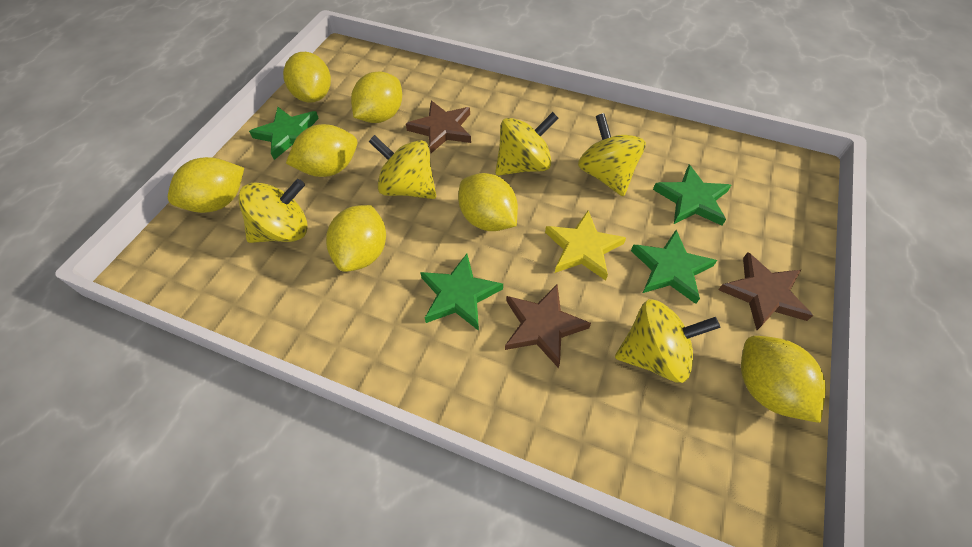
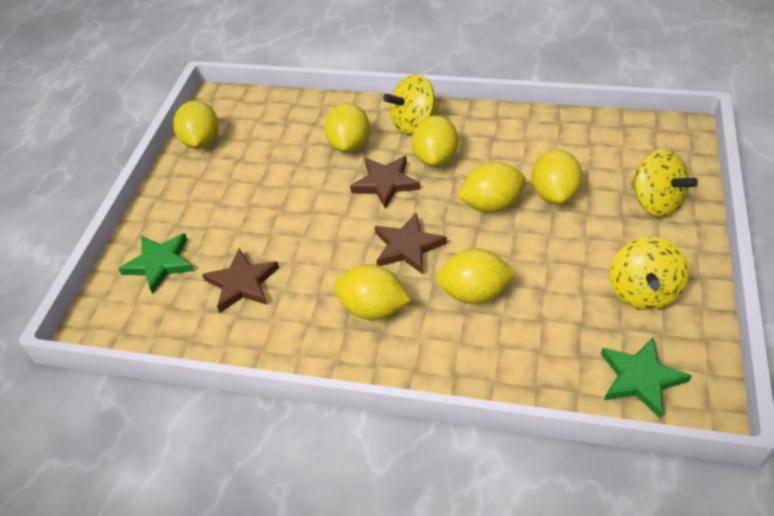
green star: 4 -> 2
yellow spinning top: 5 -> 3
yellow star: 1 -> 0

